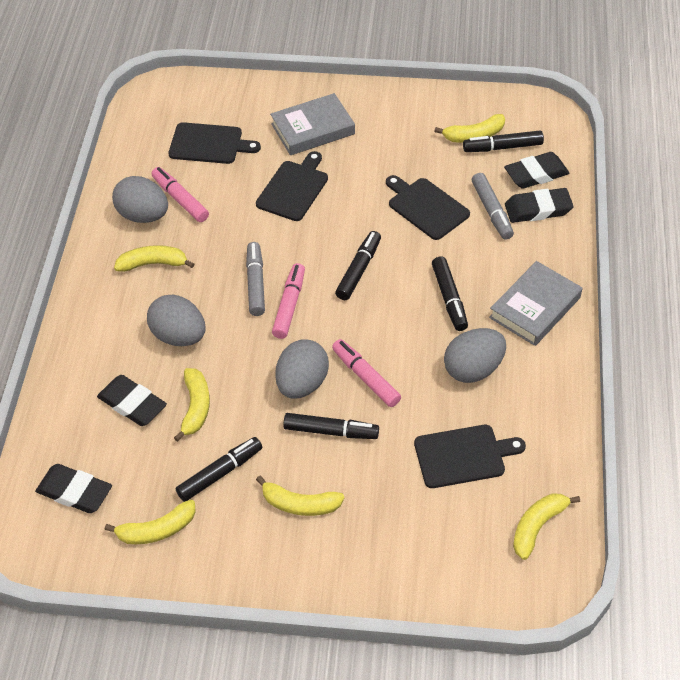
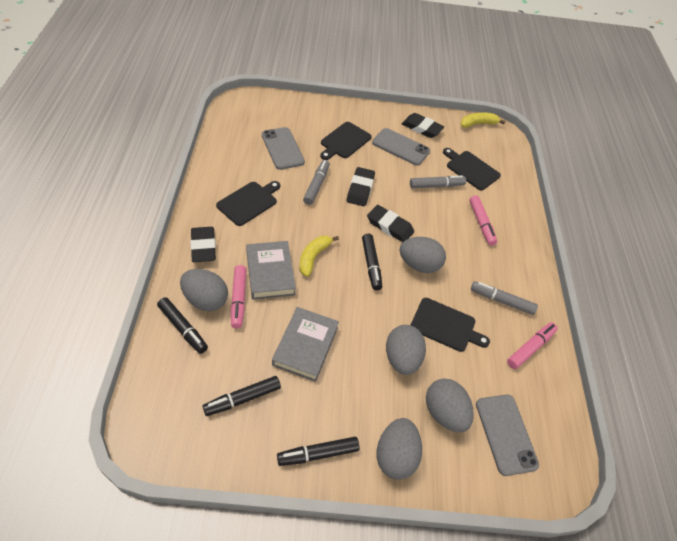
black marker: 5 -> 4
grey egg: 4 -> 5
grey marker: 2 -> 3
grey phone: 0 -> 3
yellow banana: 6 -> 2

